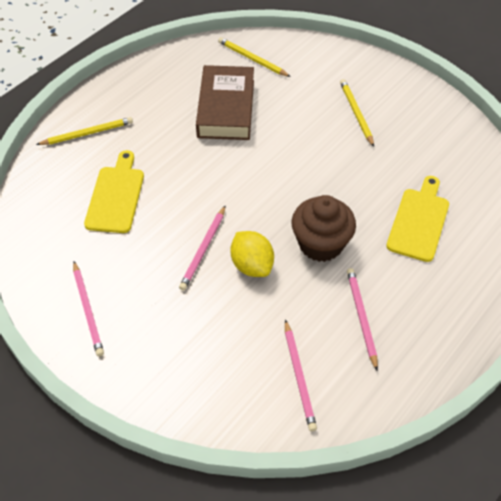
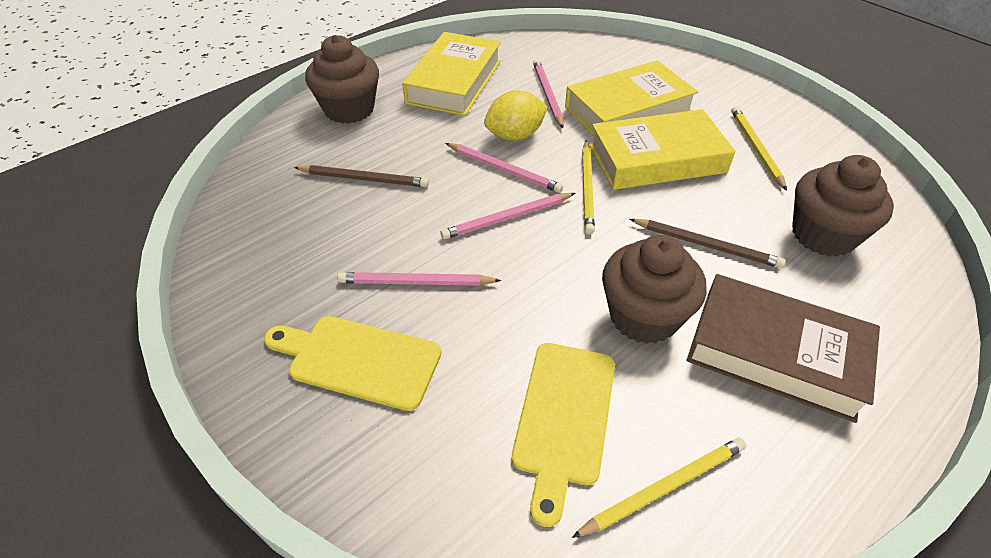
brown cupcake: 1 -> 3
brown pencil: 0 -> 2
yellow book: 0 -> 3

